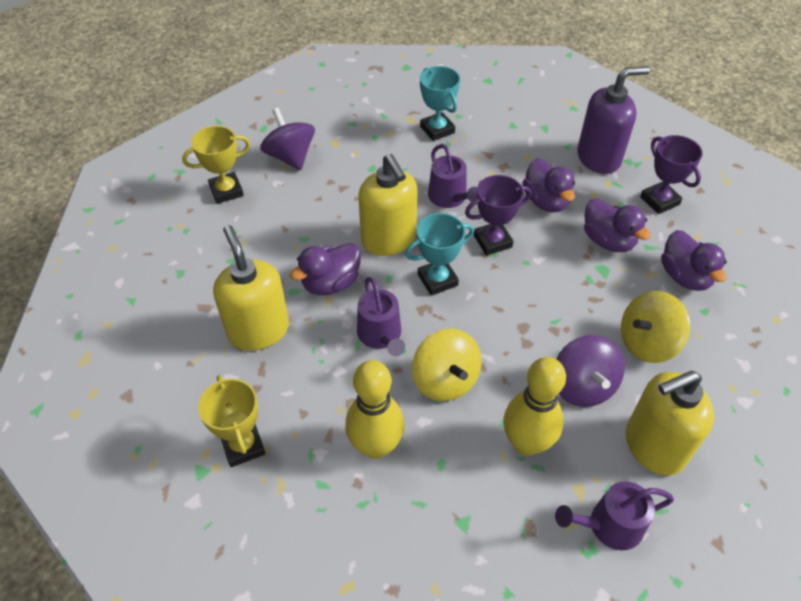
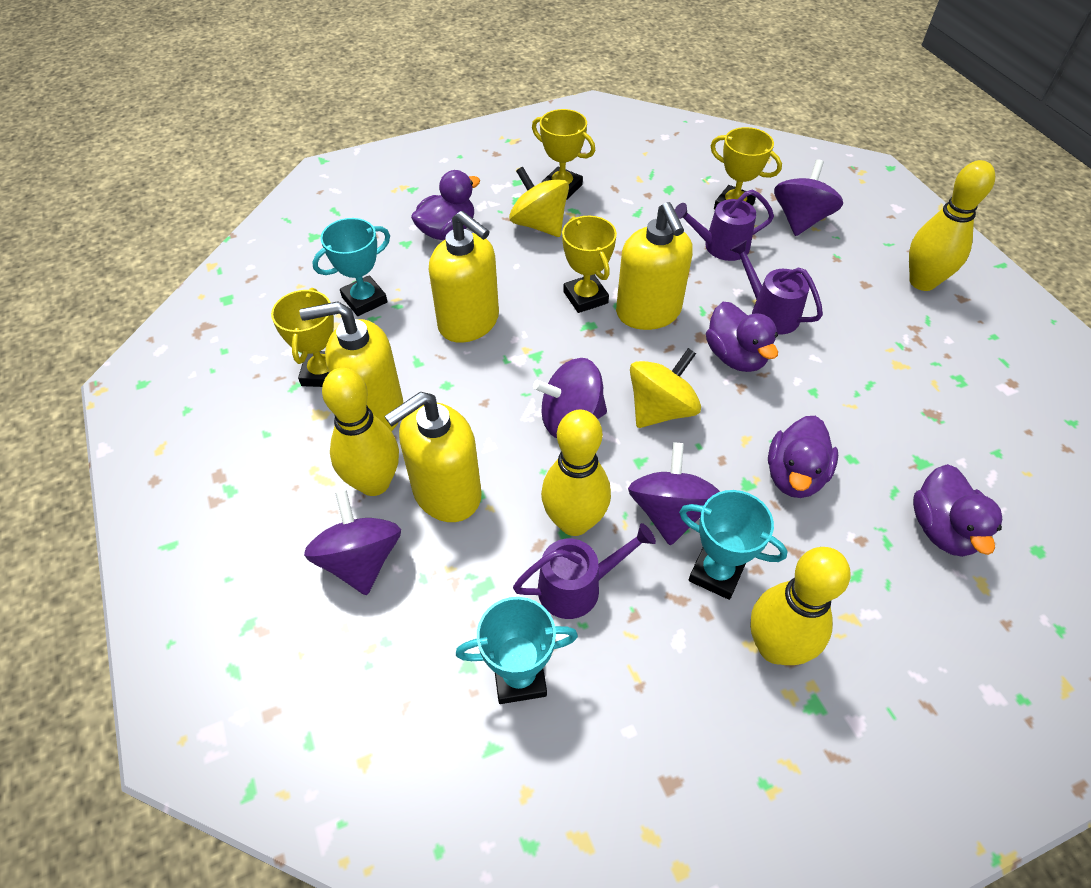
purple soap dispenser: 1 -> 0
purple spinning top: 2 -> 4
purple trophy: 2 -> 0
turquoise trophy: 2 -> 3
yellow bowling pin: 2 -> 4
yellow soap dispenser: 3 -> 4
yellow trophy: 2 -> 4

